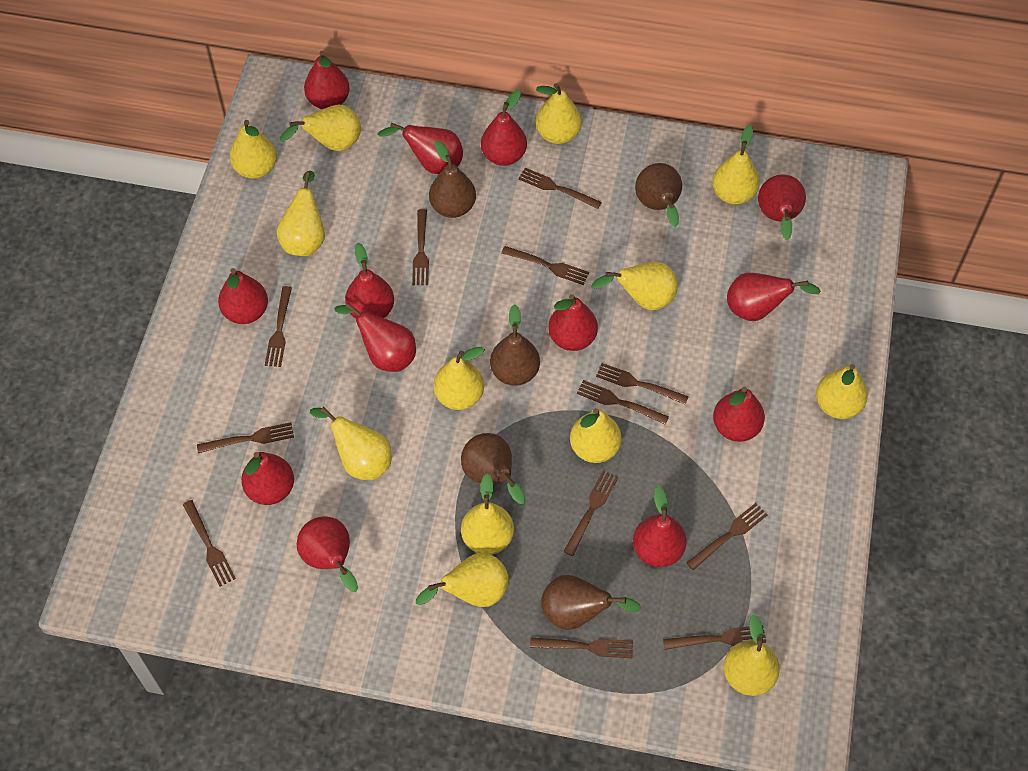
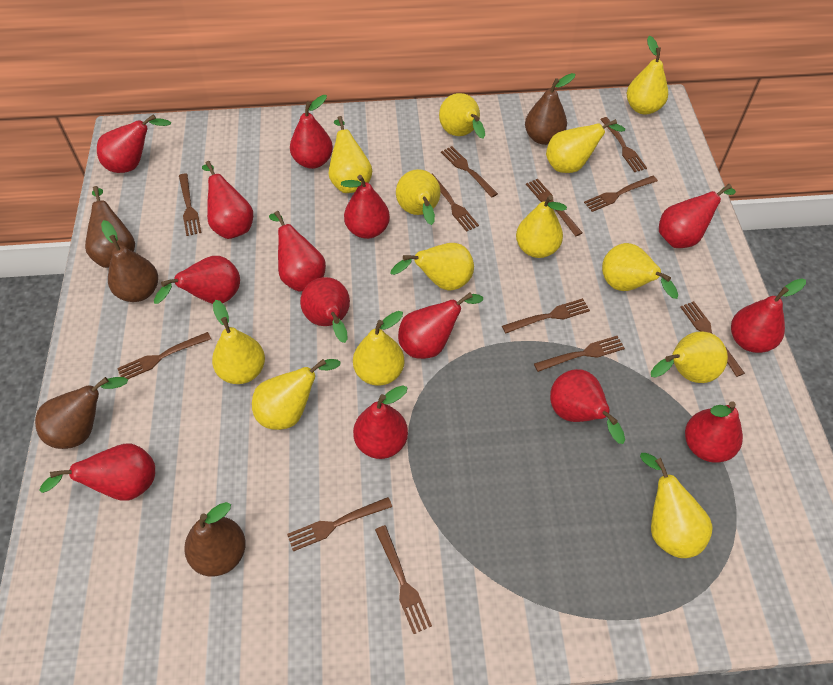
red pear: 13 -> 14

